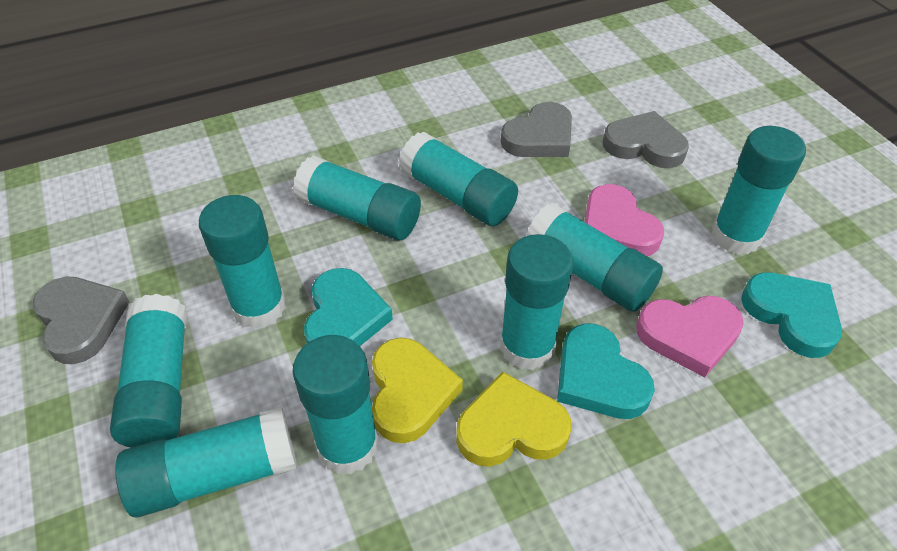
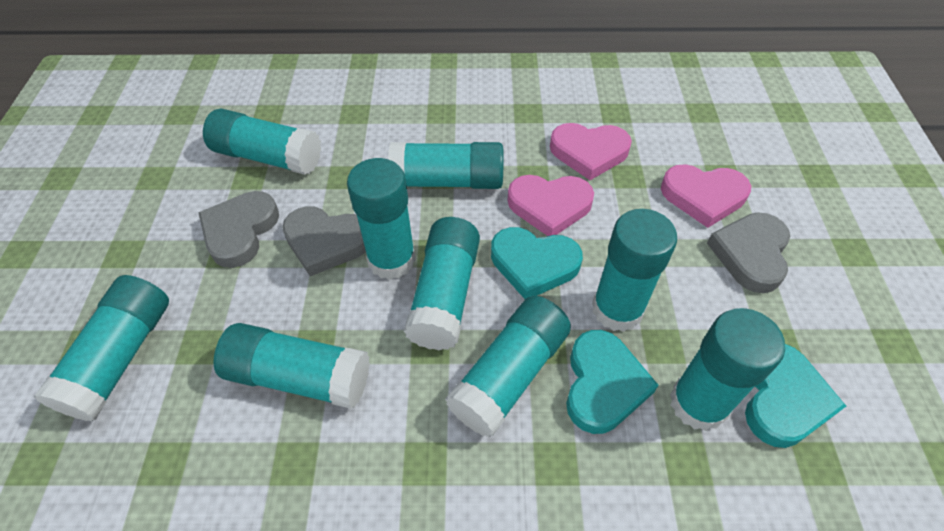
pink heart: 2 -> 3
yellow heart: 2 -> 0

